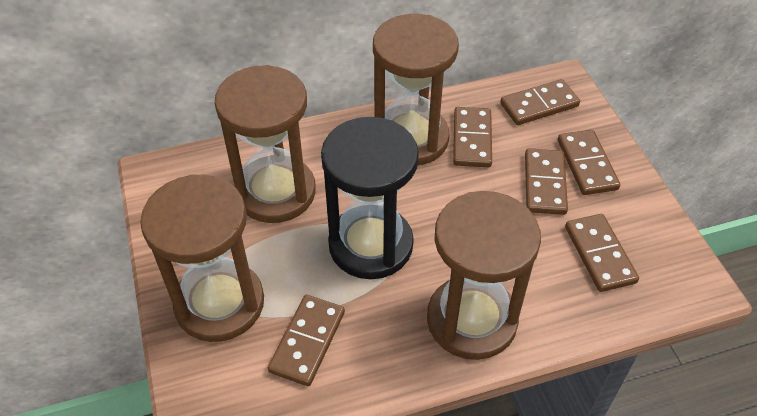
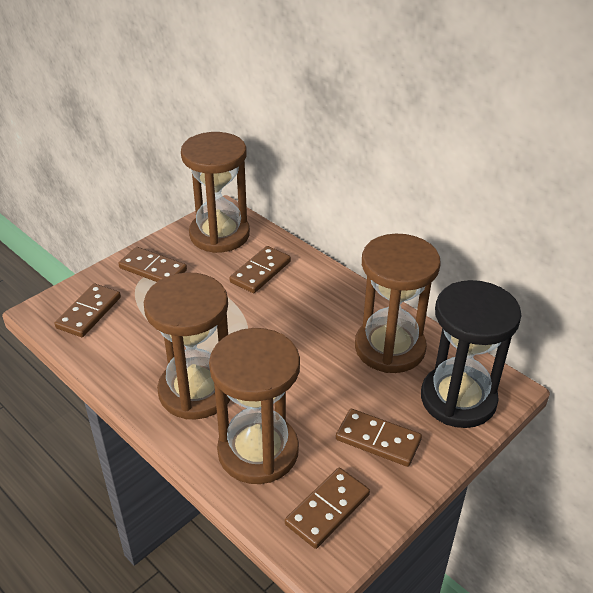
brown domino: 6 -> 5

